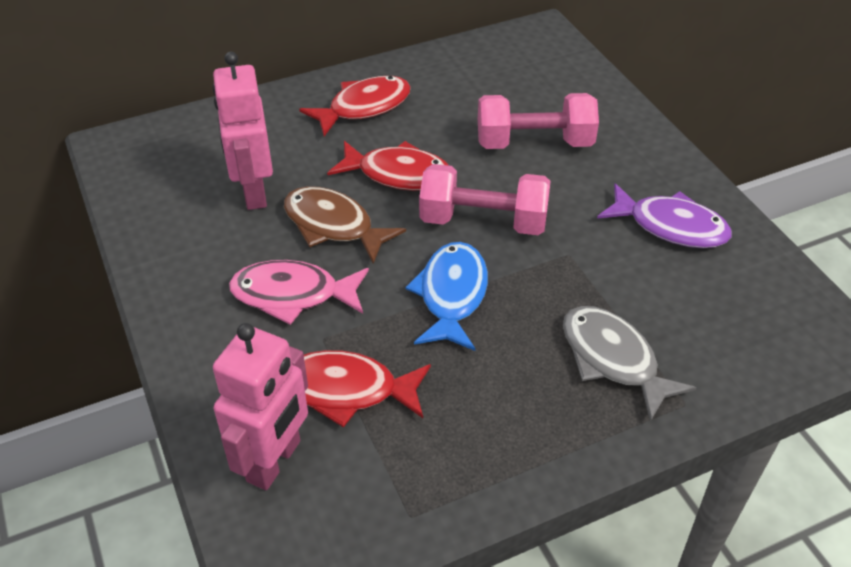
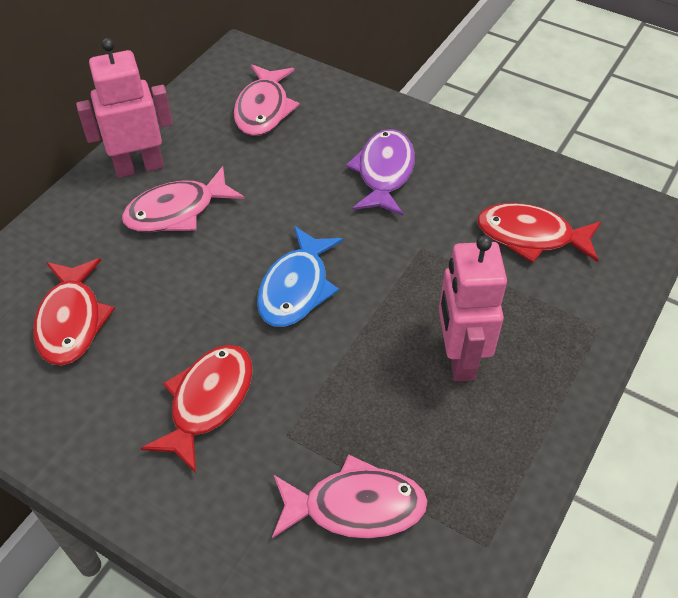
brown fish: 1 -> 0
grey fish: 1 -> 0
pink dumbbell: 2 -> 0
pink fish: 1 -> 3

